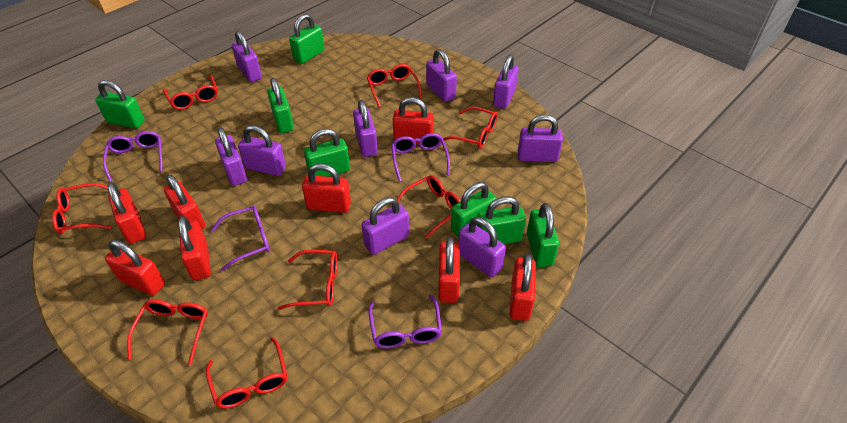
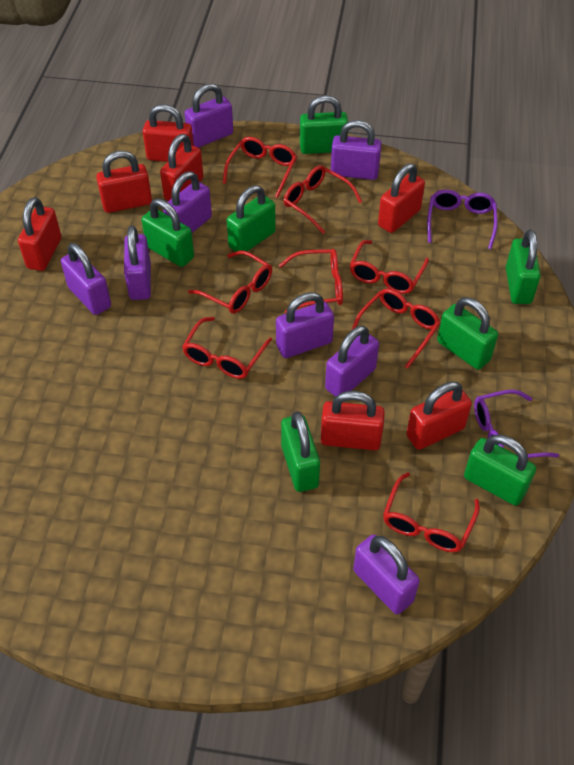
purple glasses: 4 -> 2
purple padlock: 9 -> 8
red padlock: 8 -> 7

